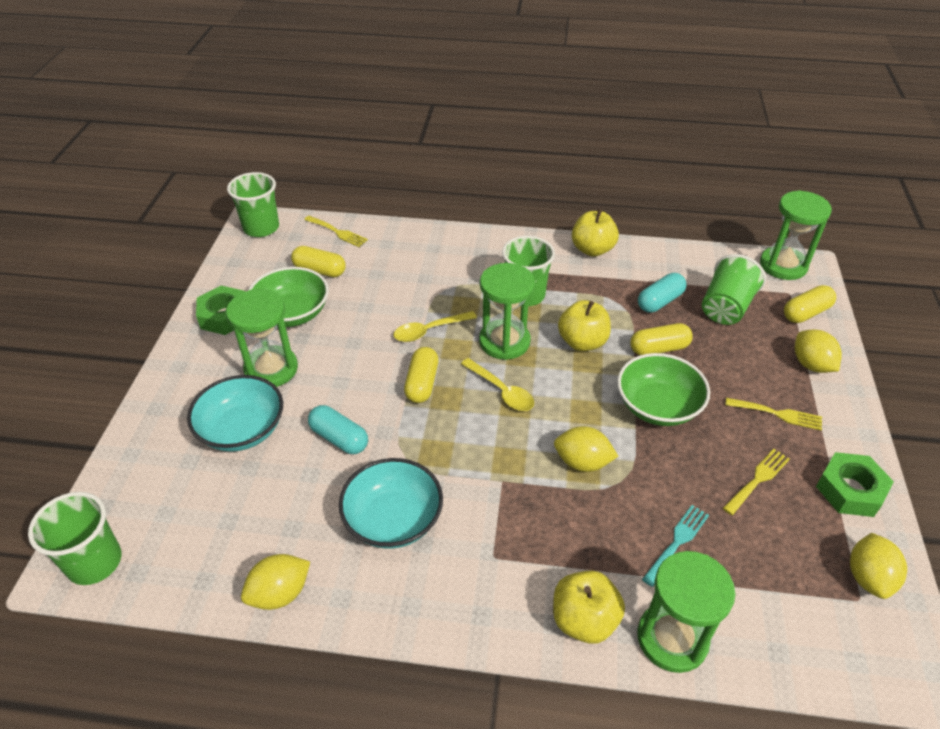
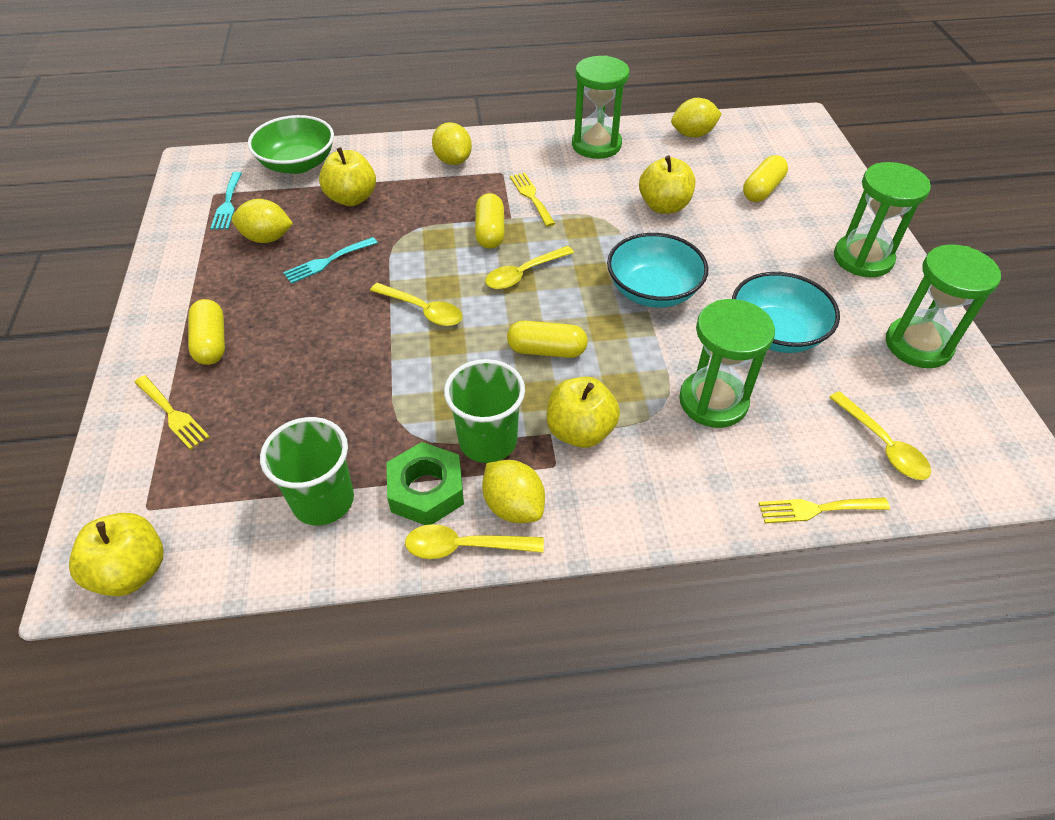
green bowl: 2 -> 1
green cup: 4 -> 2
green nut: 2 -> 1
turquoise capsule: 2 -> 0
turquoise fork: 1 -> 2
yellow apple: 3 -> 4
yellow spoon: 2 -> 4

